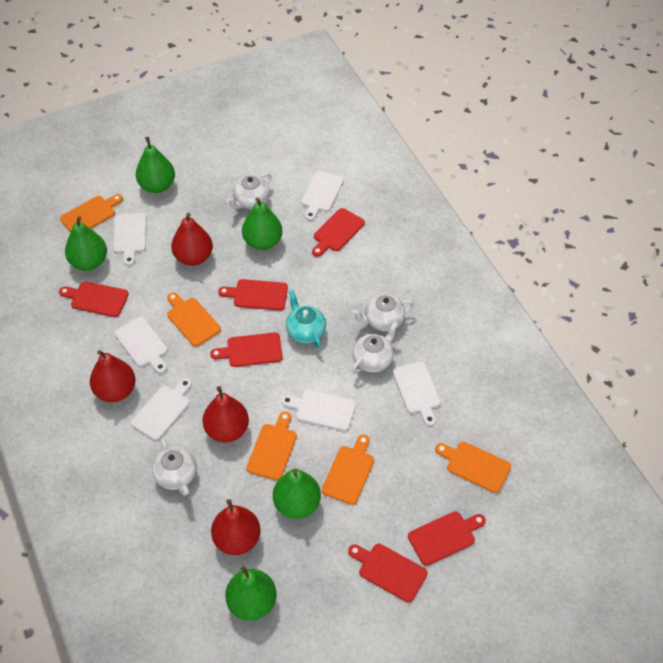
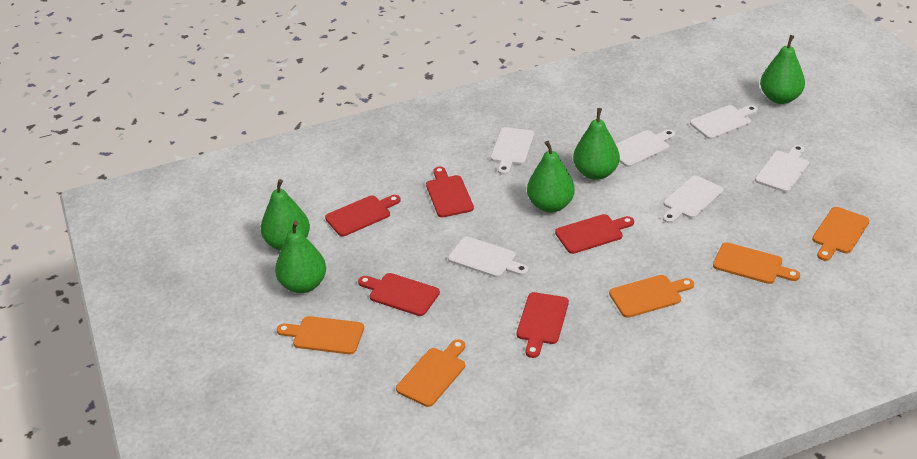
red cutting board: 6 -> 5
red pear: 4 -> 0
turquoise teapot: 1 -> 0
white teapot: 4 -> 0

